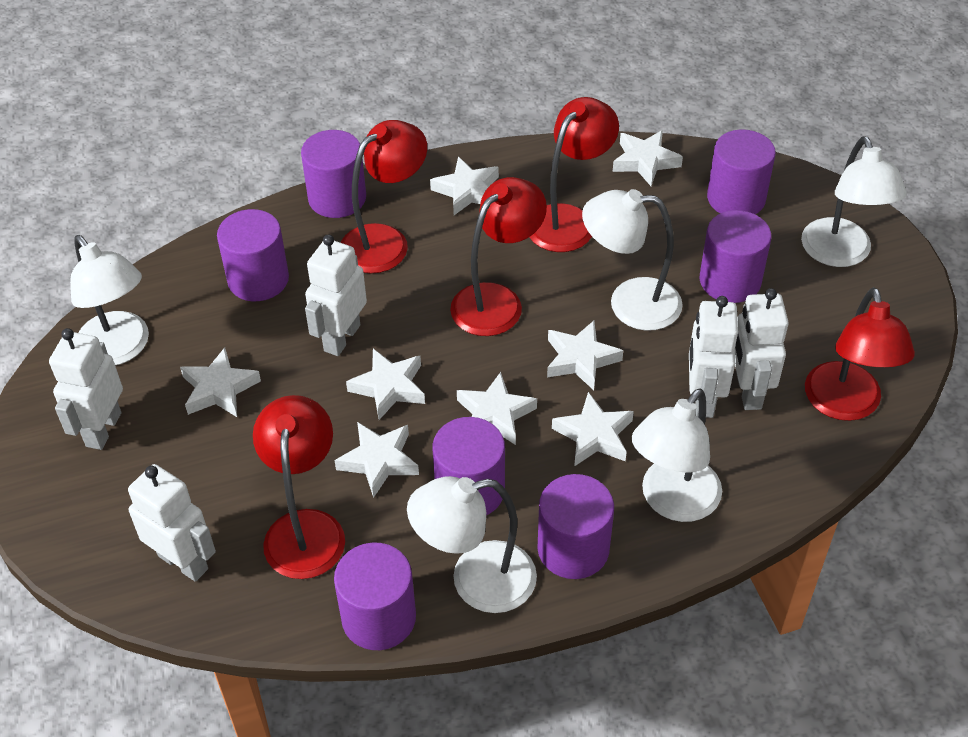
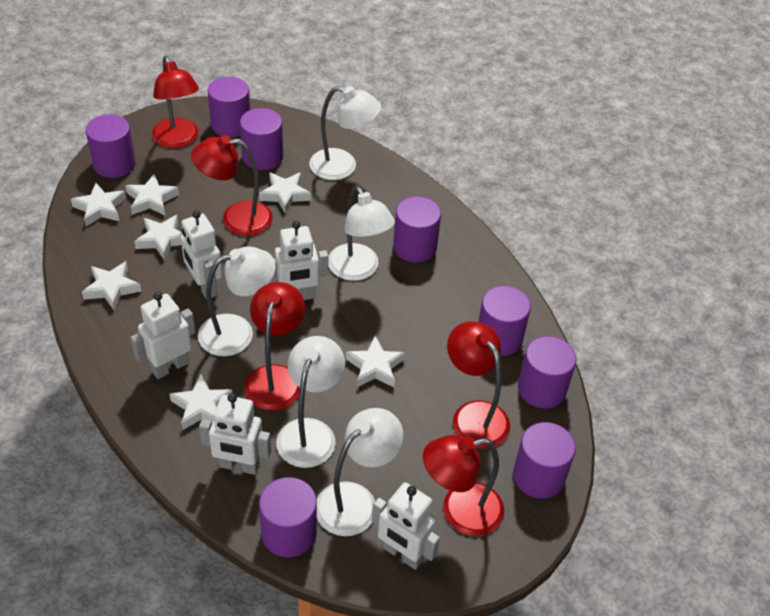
purple cylinder: 7 -> 8
white star: 8 -> 7

